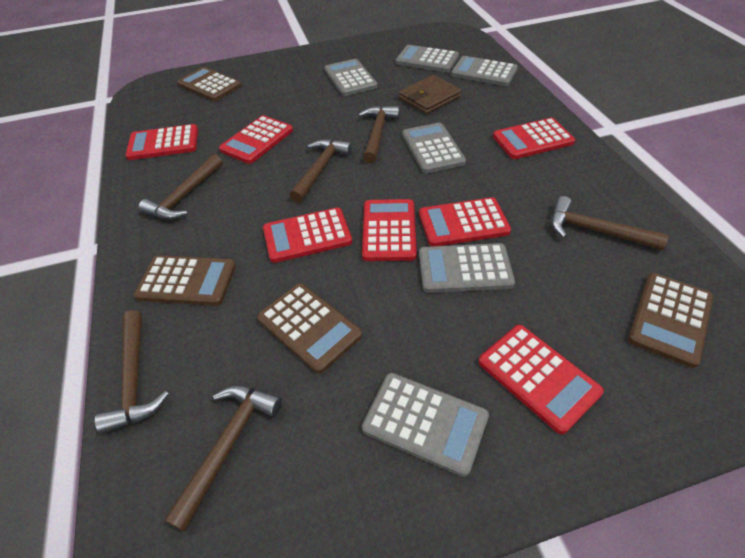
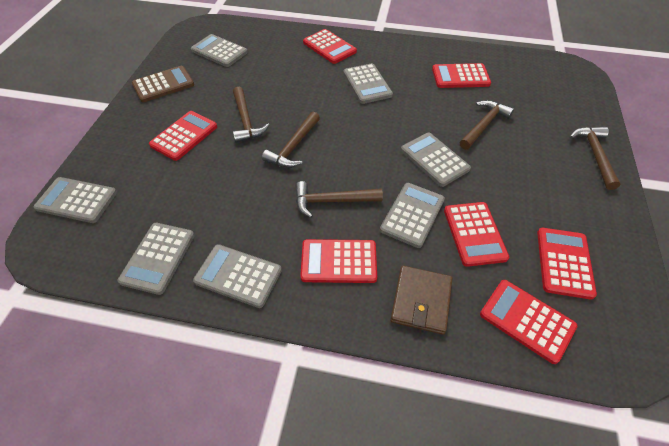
brown calculator: 4 -> 1
brown hammer: 6 -> 5
grey calculator: 6 -> 7

